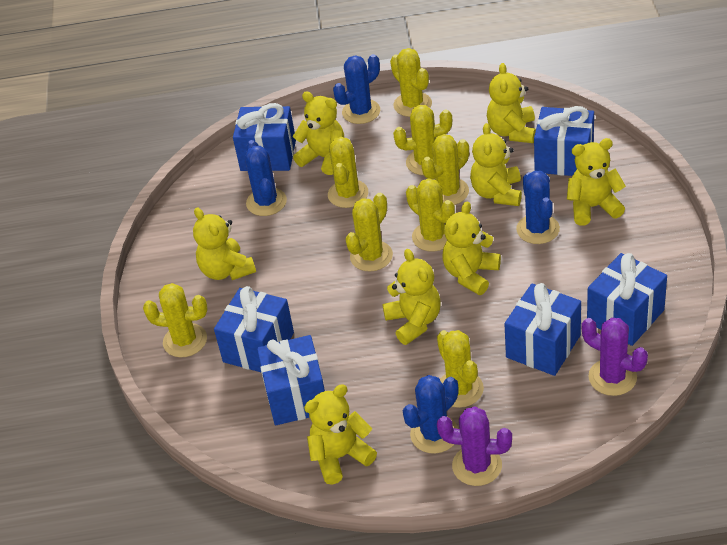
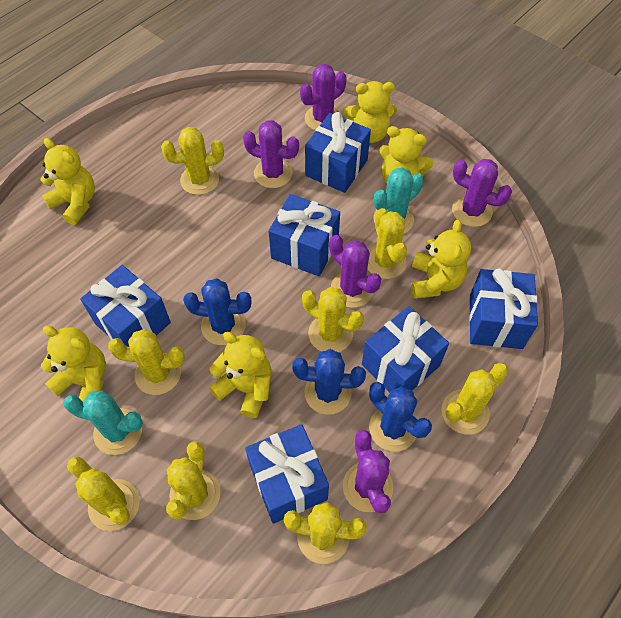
blue cactus: 4 -> 3
purple cactus: 2 -> 5
turquoise cactus: 0 -> 2
yellow teddy bear: 8 -> 6

